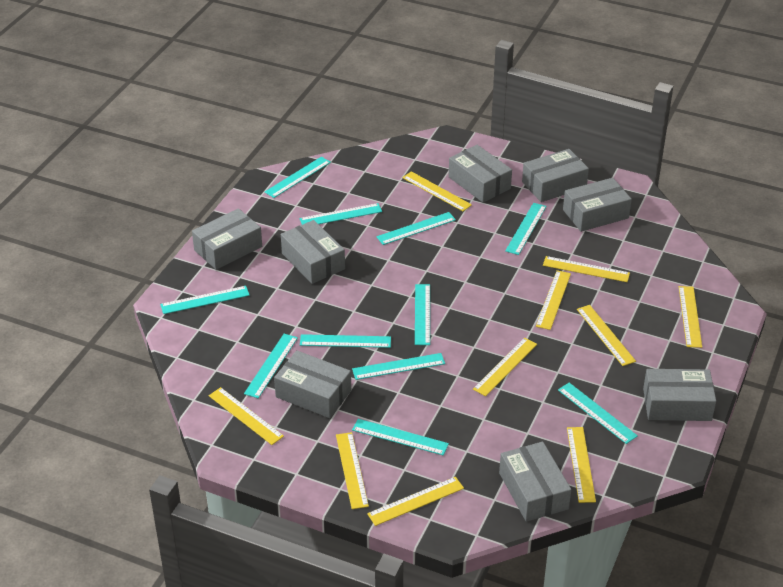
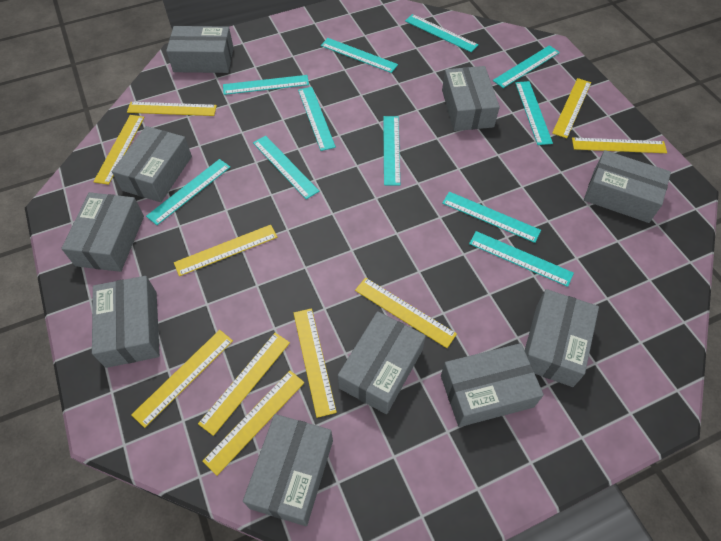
grey box: 8 -> 10

